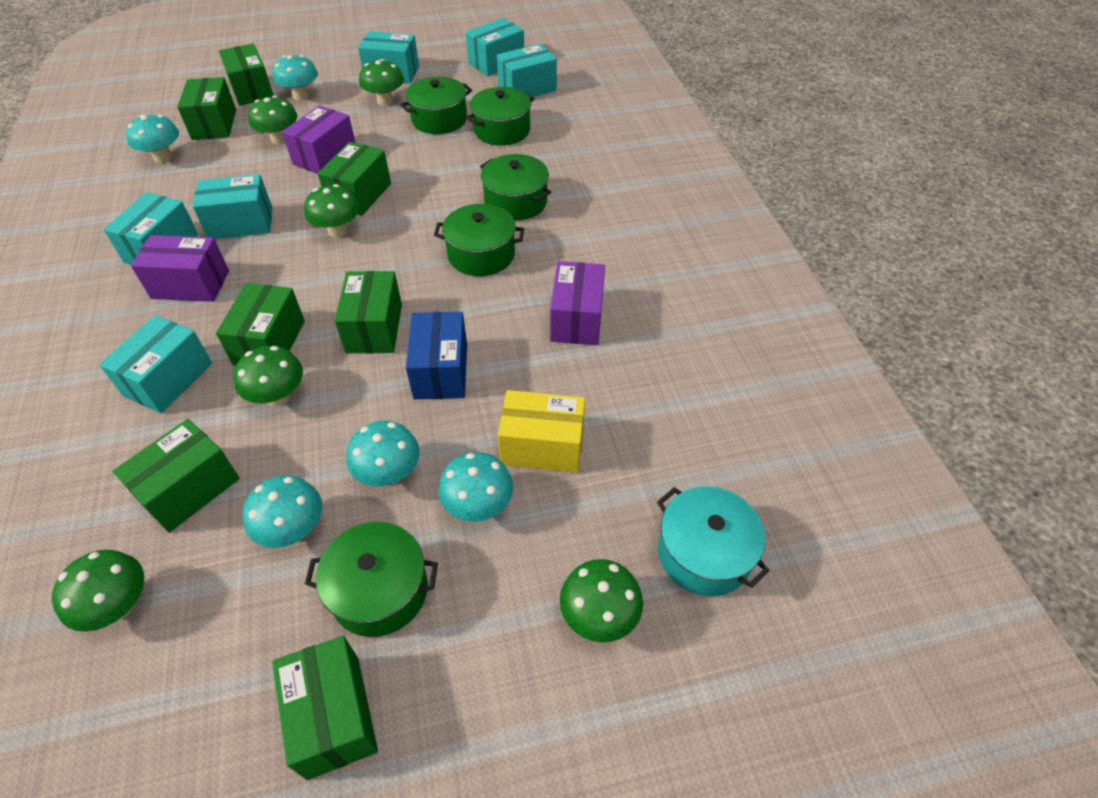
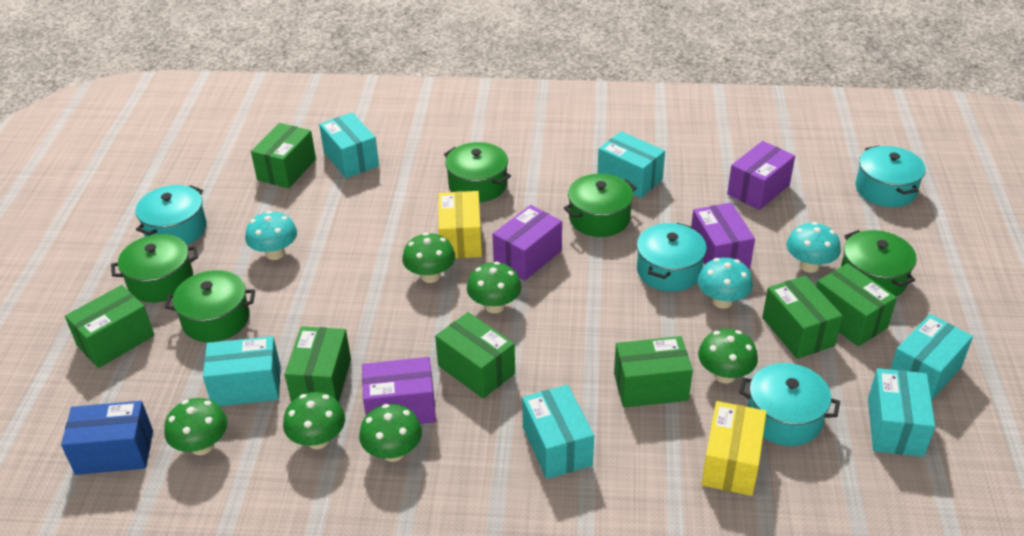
purple box: 3 -> 4
turquoise mushroom: 5 -> 3
turquoise pot: 1 -> 4
yellow box: 1 -> 2

